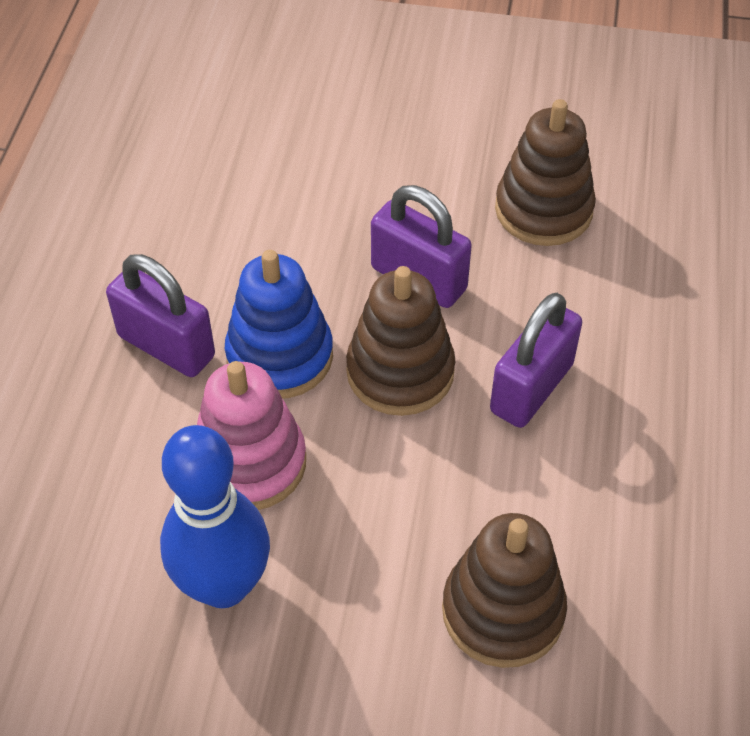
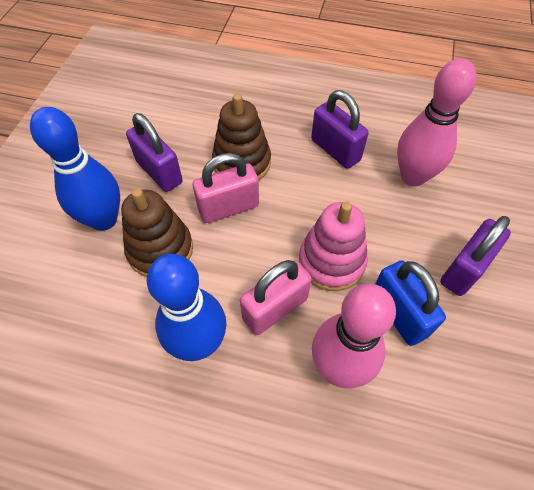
blue bowling pin: 1 -> 2
blue padlock: 0 -> 1
blue stacking toy: 1 -> 0
brown stacking toy: 3 -> 2
pink bowling pin: 0 -> 2
pink padlock: 0 -> 2

